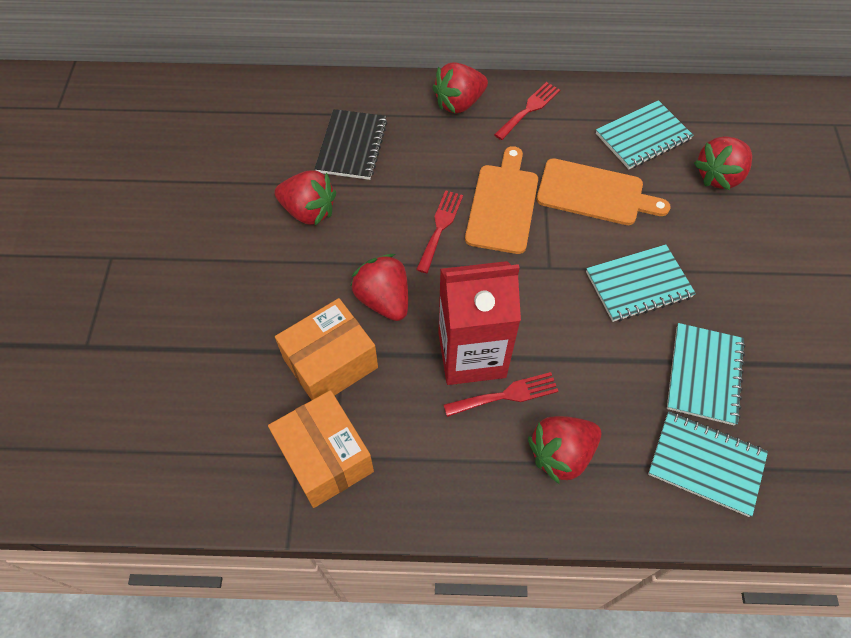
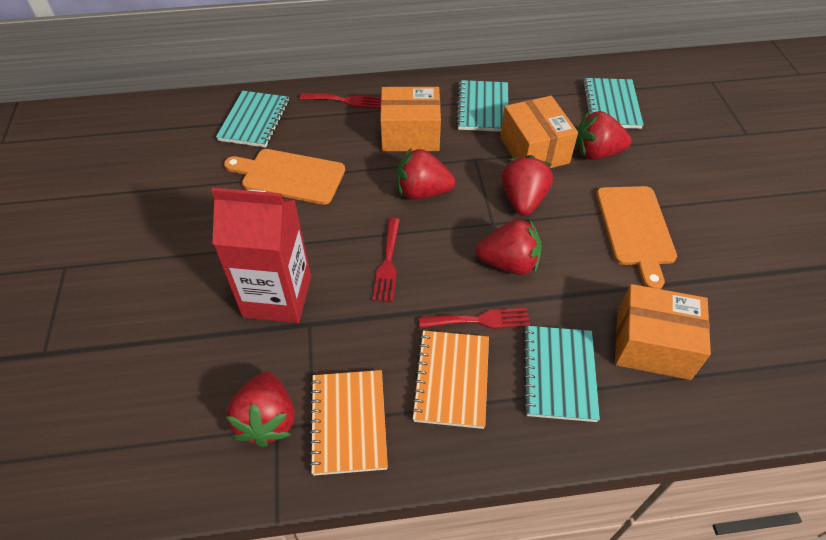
black notebook: 1 -> 0
orange box: 2 -> 3
orange notebook: 0 -> 2

